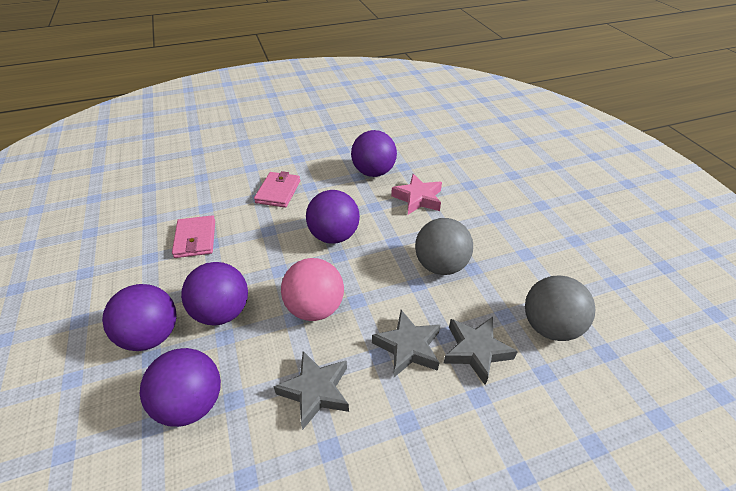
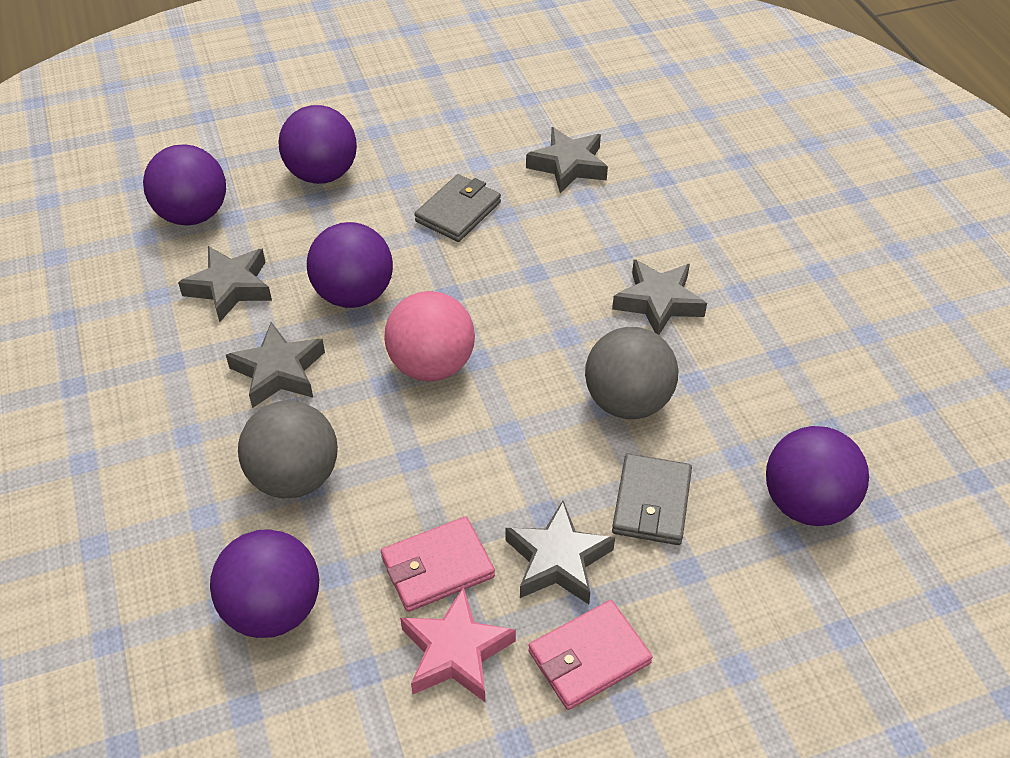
grey star: 3 -> 5
grey wallet: 0 -> 2

